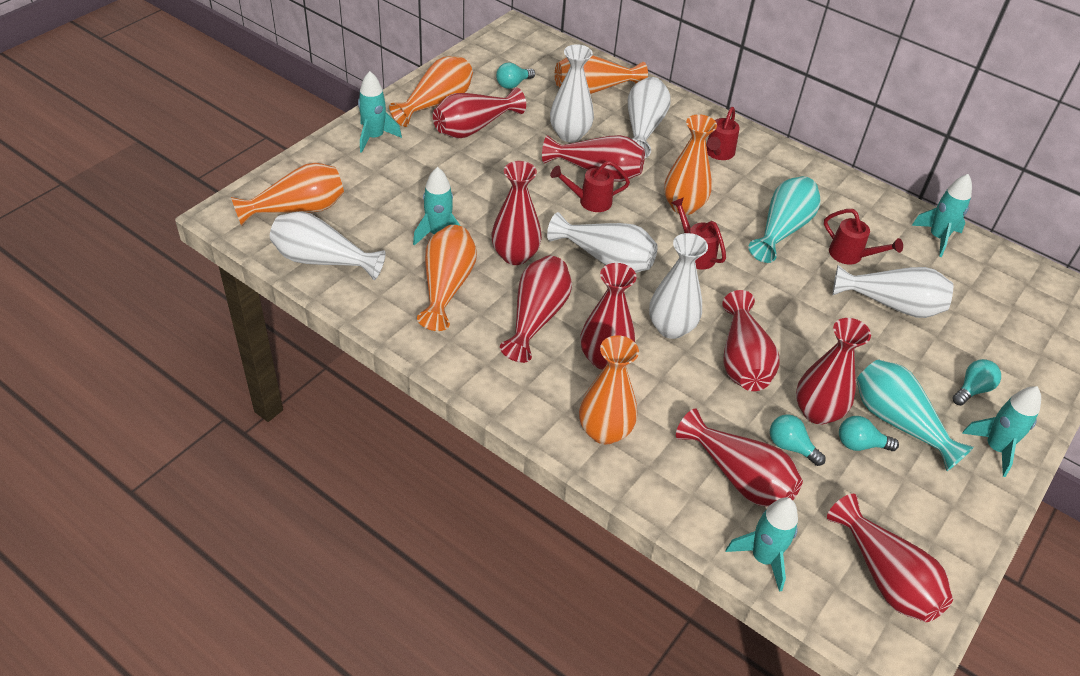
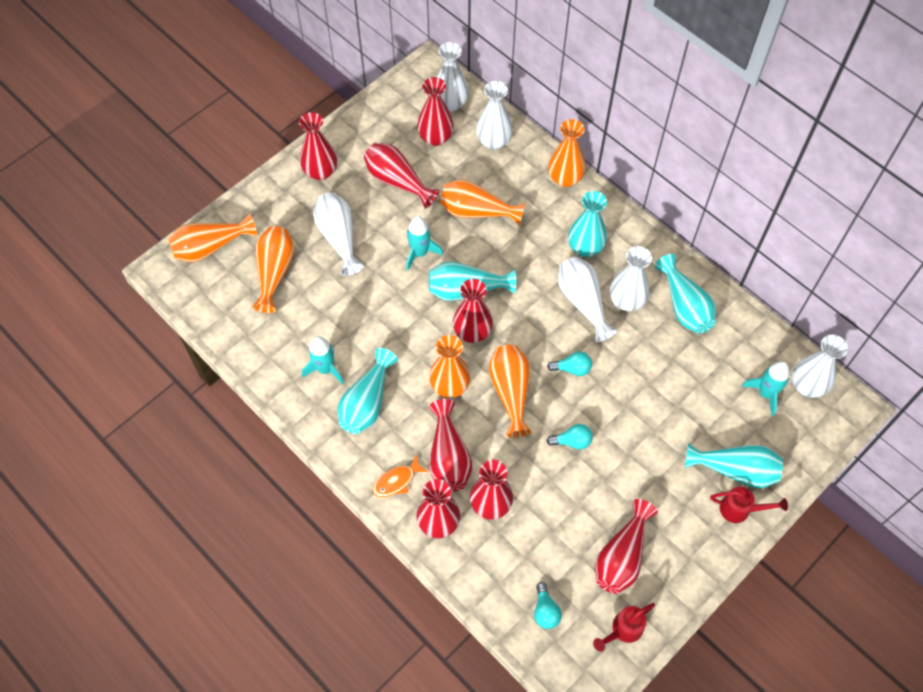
orange fish: 0 -> 1
red vase: 9 -> 8
red watering can: 4 -> 2
turquoise light bulb: 4 -> 3
turquoise rocket: 5 -> 3
turquoise vase: 2 -> 5

